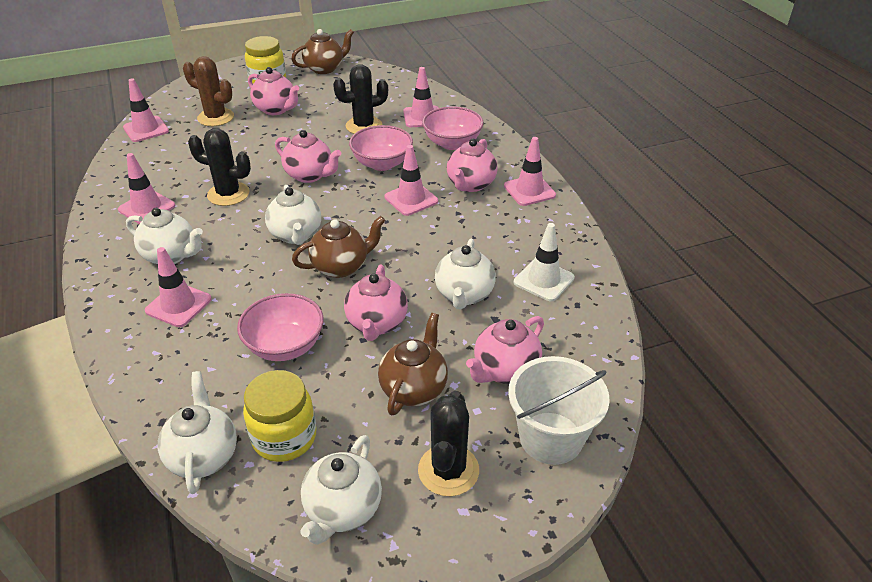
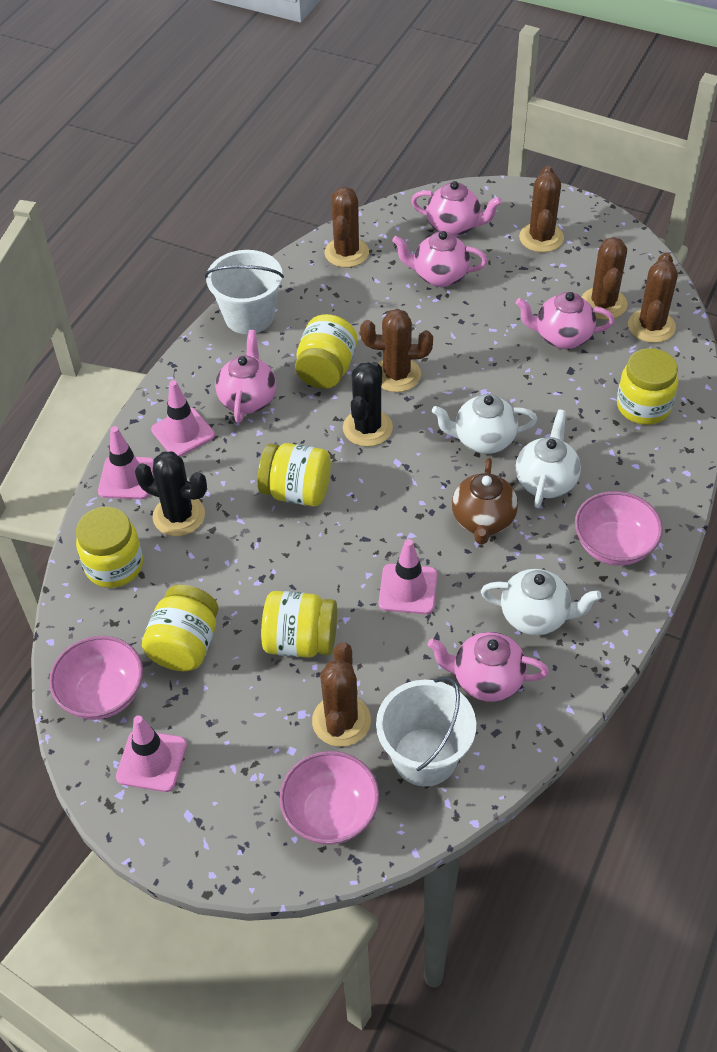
black cactus: 3 -> 2
brown cactus: 1 -> 6
brown teapot: 3 -> 1
pink traffic cone: 6 -> 4
white bucket: 1 -> 2
white teapot: 5 -> 3
white traffic cone: 1 -> 0
yellow jar: 2 -> 6

